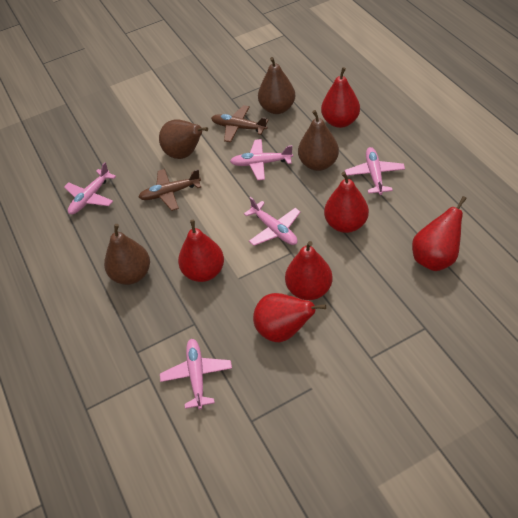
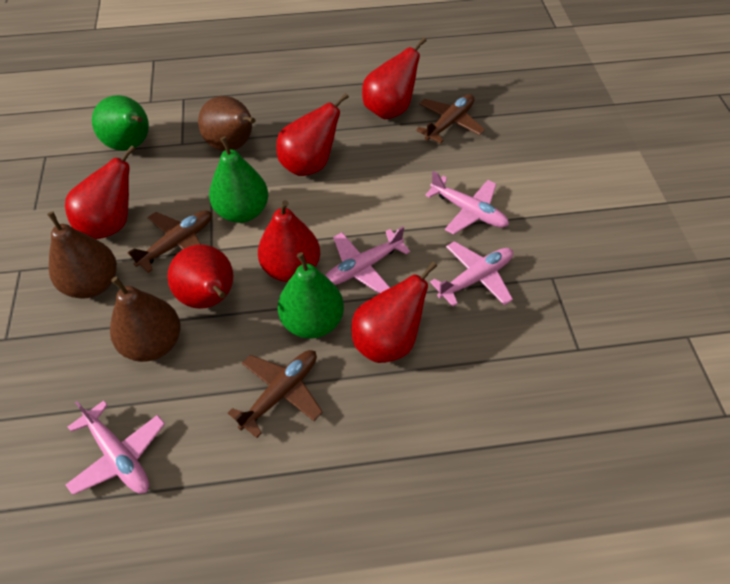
brown pear: 4 -> 3
brown plane: 2 -> 3
green pear: 0 -> 3
pink plane: 5 -> 4

